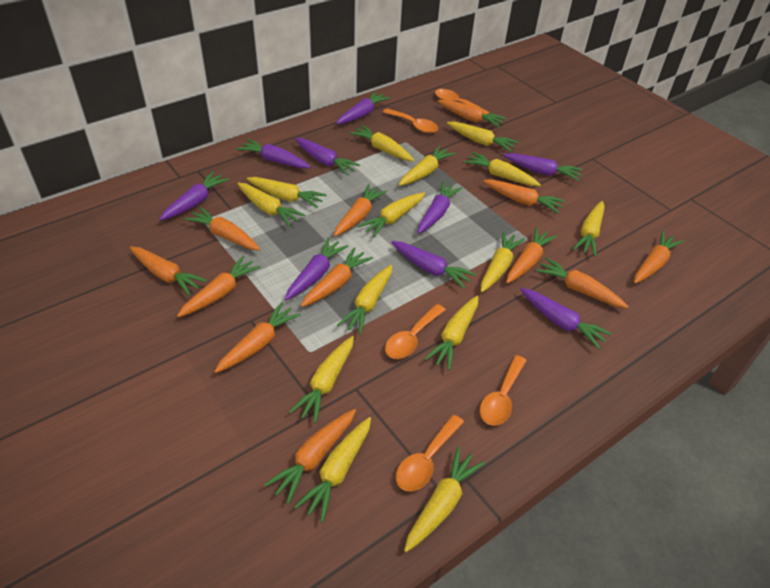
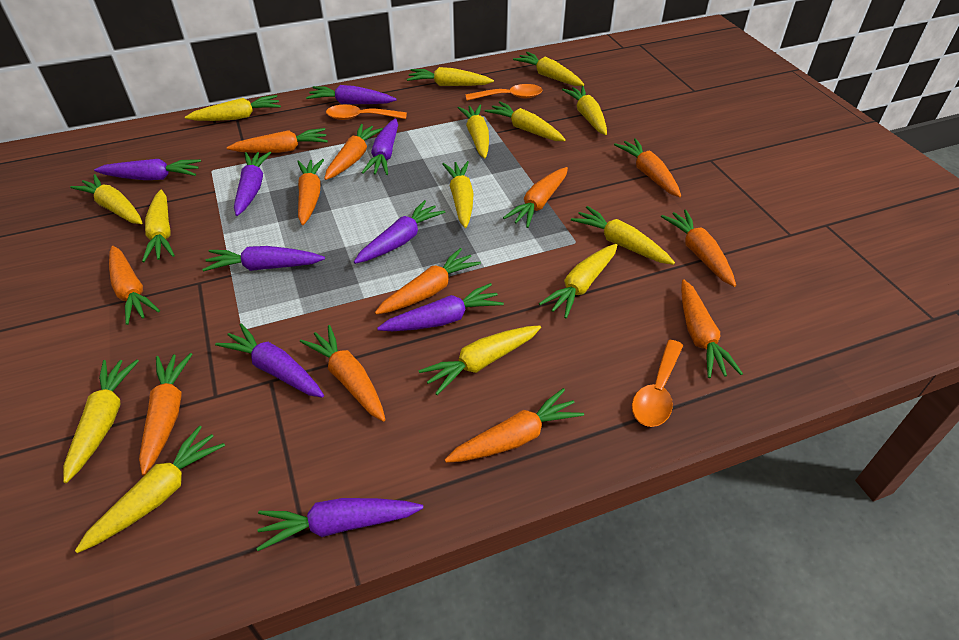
orange spoon: 5 -> 3

